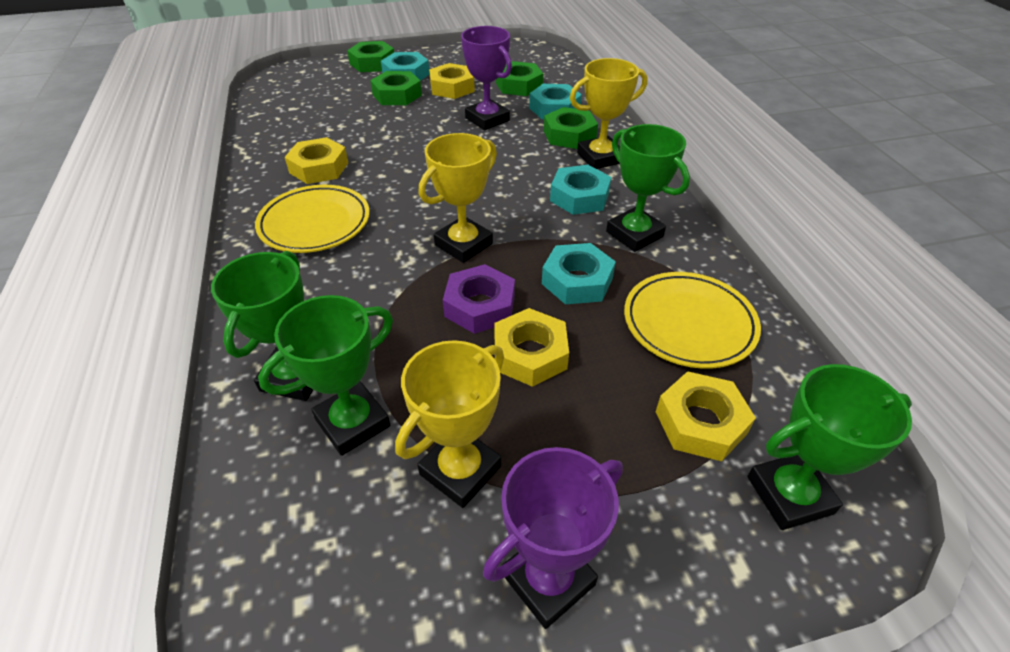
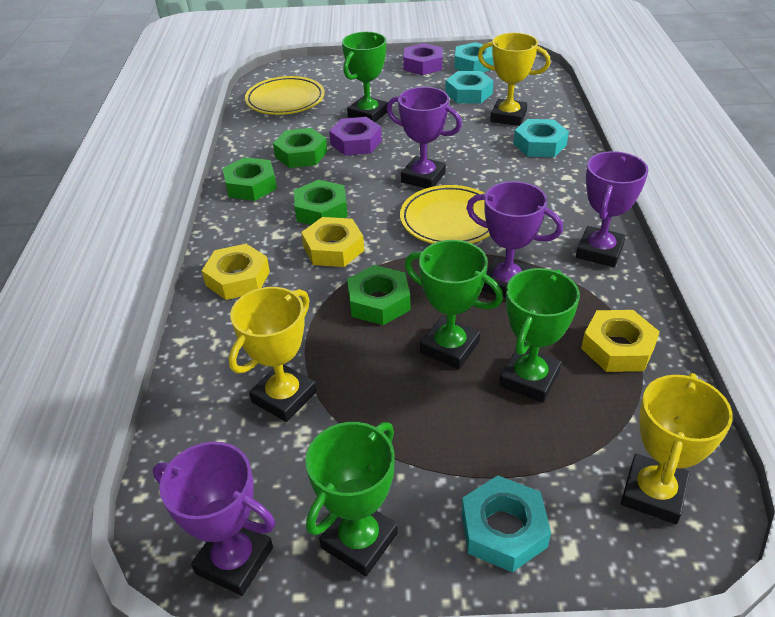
purple nut: 1 -> 2
purple trophy: 2 -> 4
yellow nut: 4 -> 3

